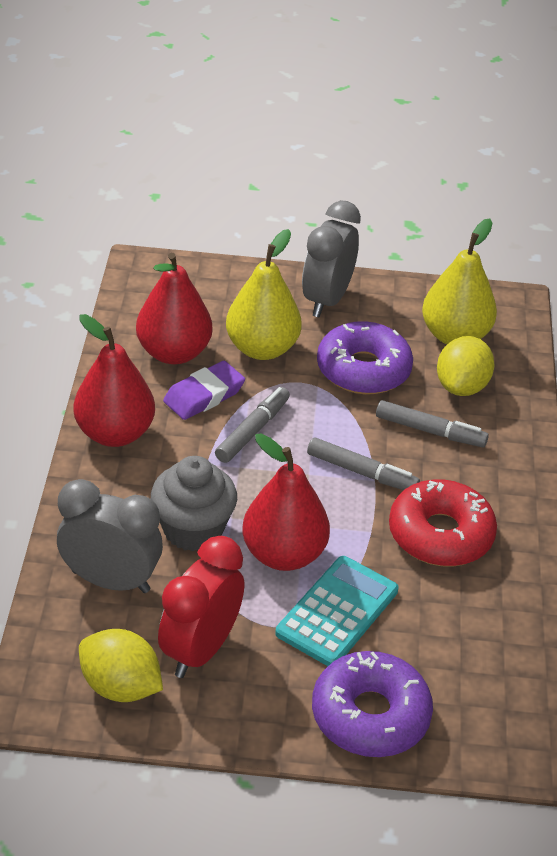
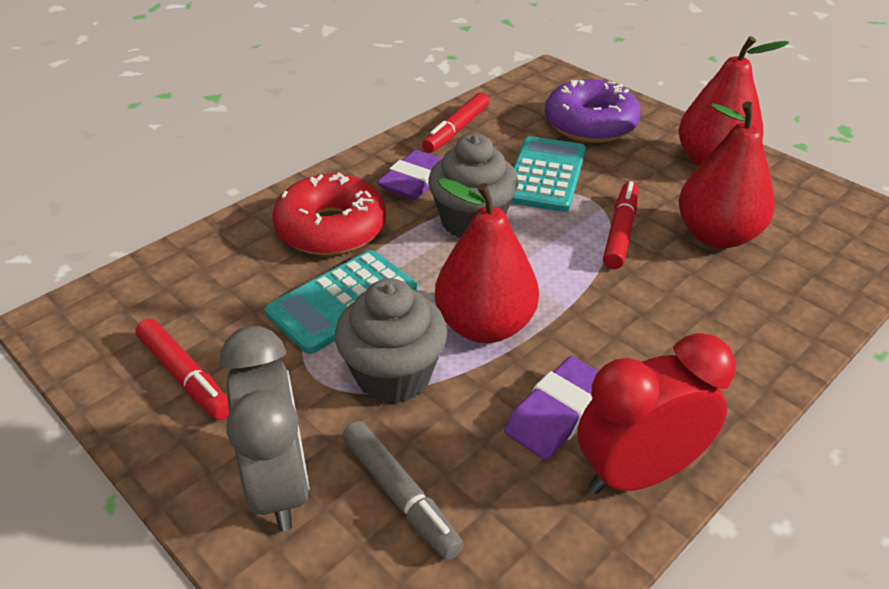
grey clock: 2 -> 1
grey cupcake: 1 -> 2
grey marker: 3 -> 1
purple donut: 2 -> 1
purple eraser: 1 -> 2
red marker: 0 -> 3
turquoise calculator: 1 -> 2
yellow lemon: 2 -> 0
yellow pear: 2 -> 0

